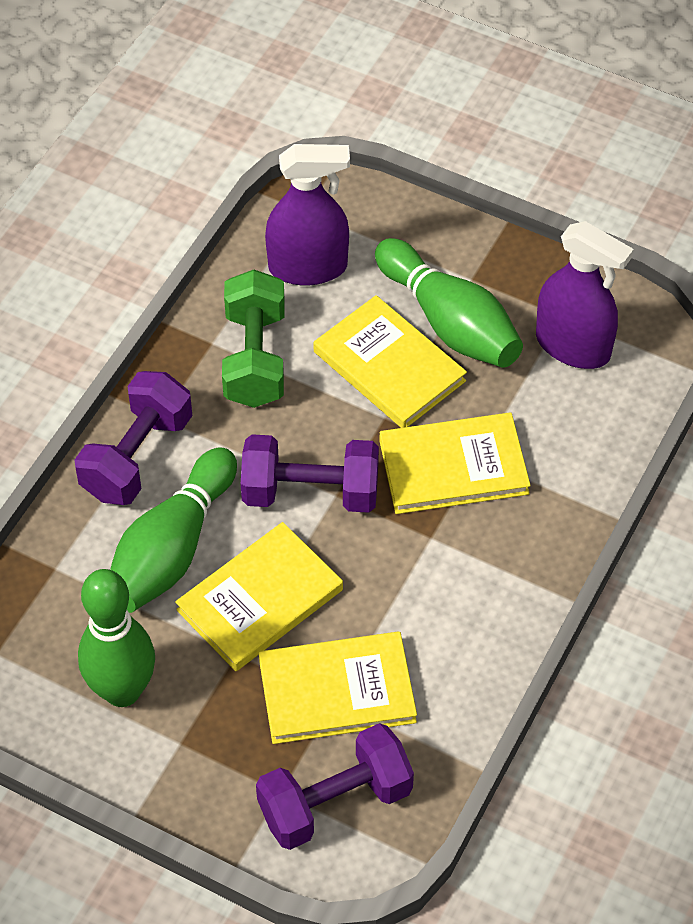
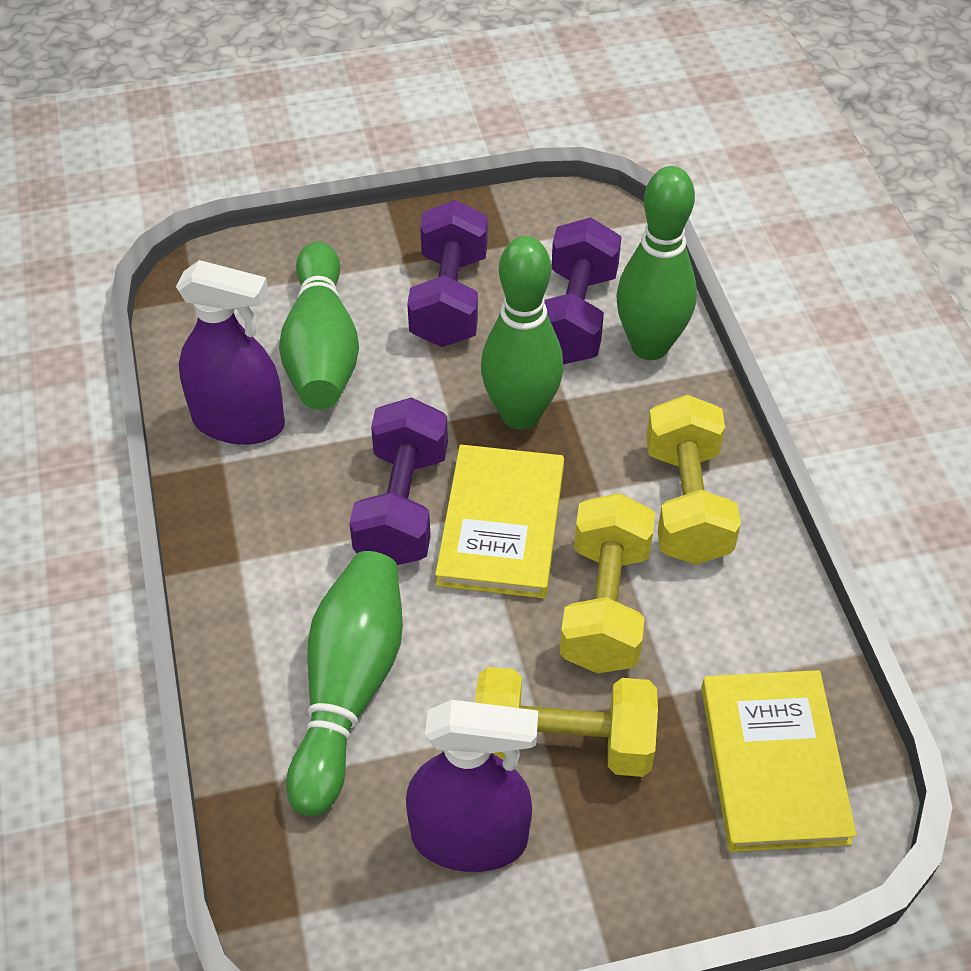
green bowling pin: 3 -> 4
green dumbbell: 1 -> 0
yellow book: 4 -> 2
yellow dumbbell: 0 -> 3

